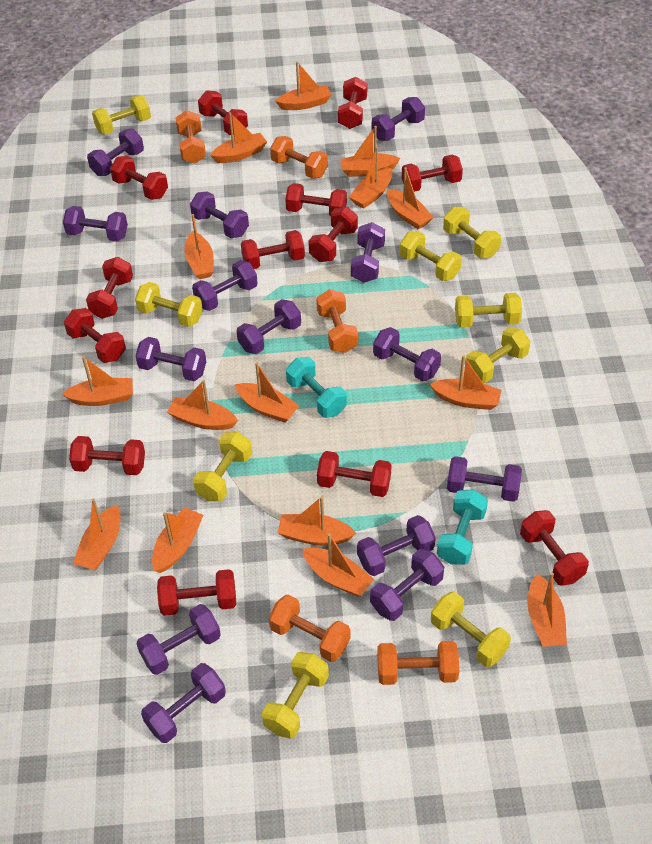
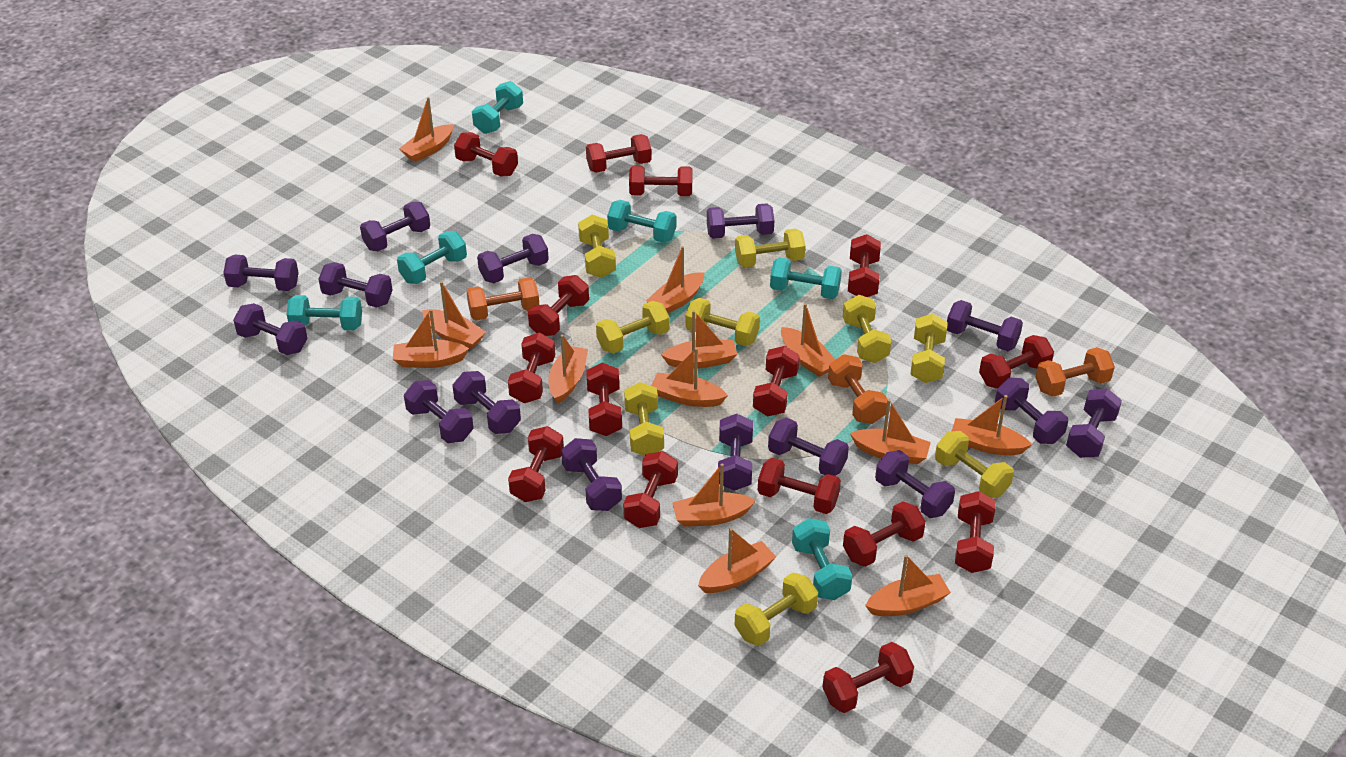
orange boat: 15 -> 13
orange dumbbell: 5 -> 3
purple dumbbell: 14 -> 15
red dumbbell: 13 -> 15
turquoise dumbbell: 2 -> 6

